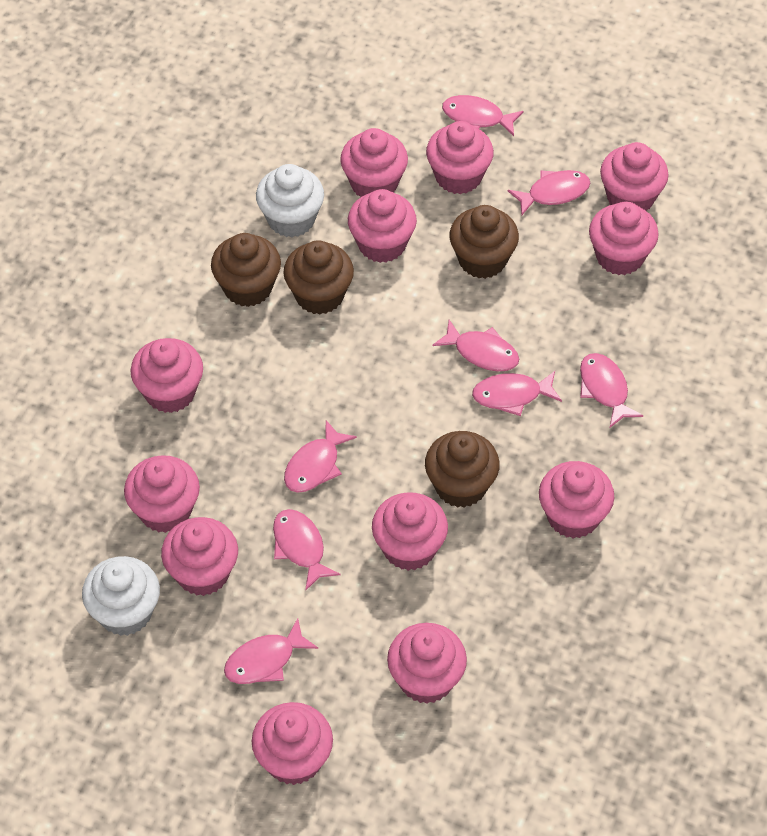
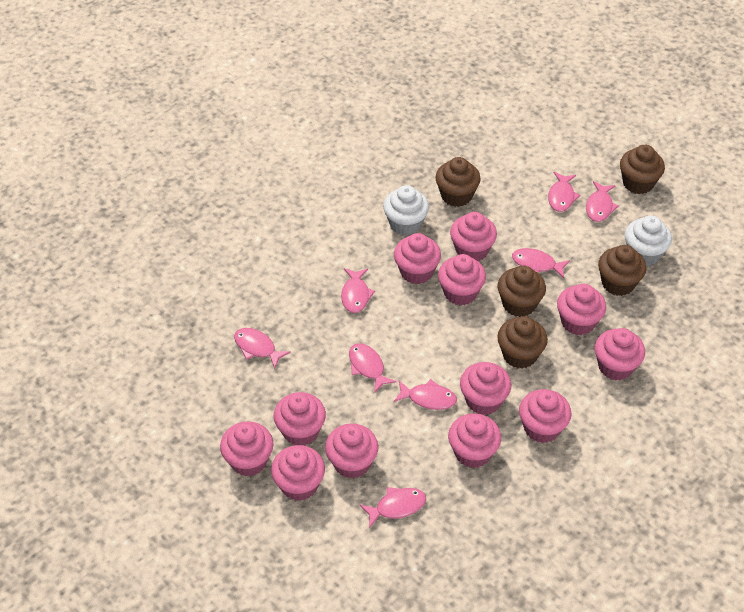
brown cupcake: 4 -> 5

